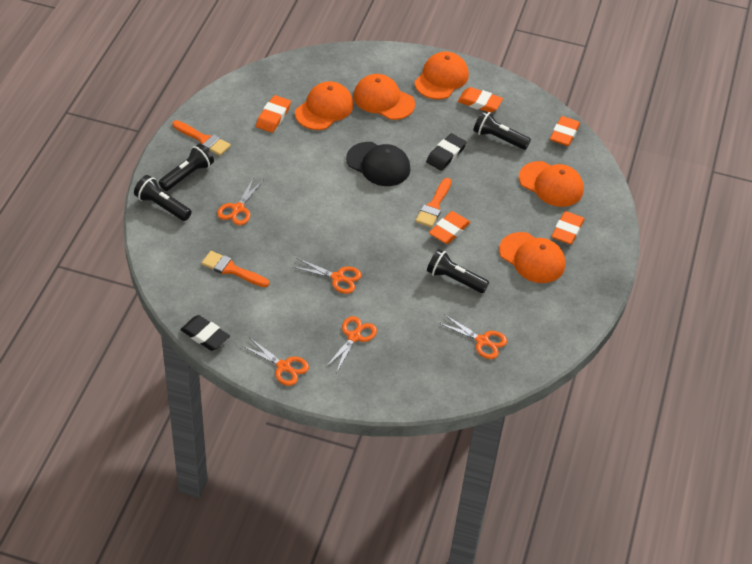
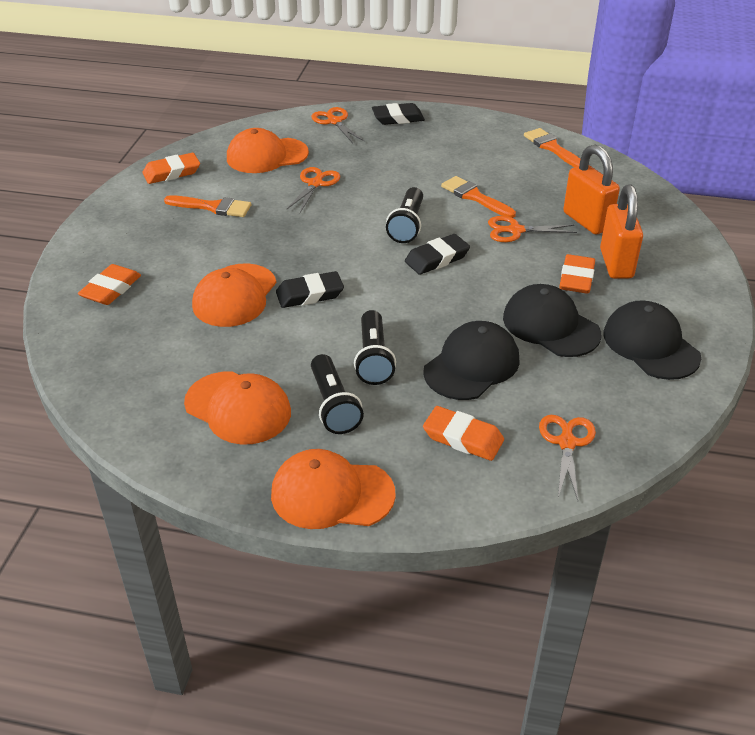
black cap: 1 -> 3
black eraser: 2 -> 3
black flashlight: 4 -> 3
orange cap: 5 -> 4
orange eraser: 5 -> 4
orange padlock: 0 -> 2
orange scissors: 5 -> 4

